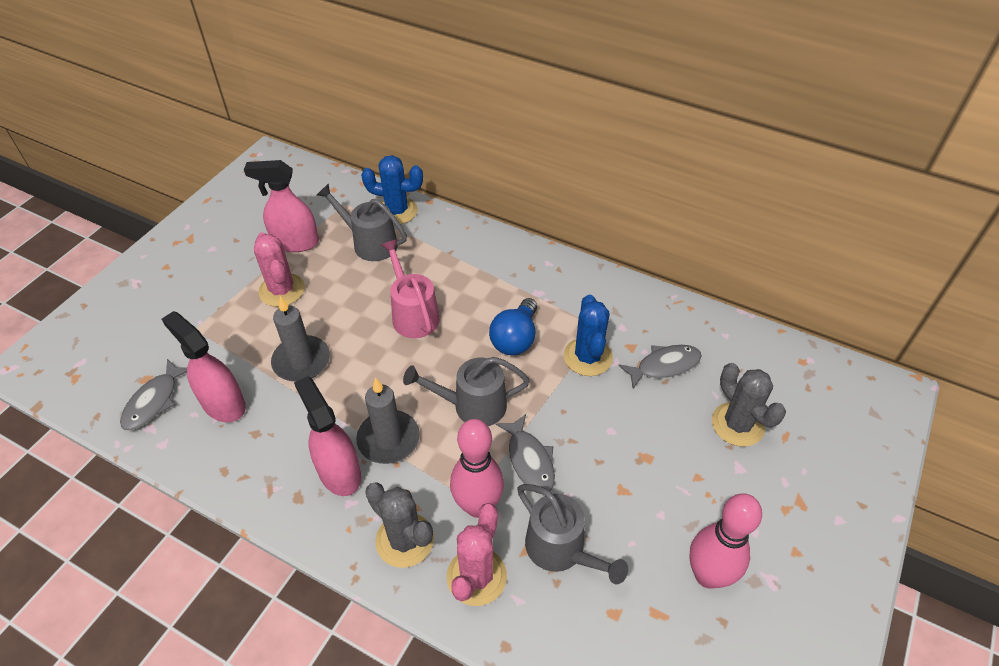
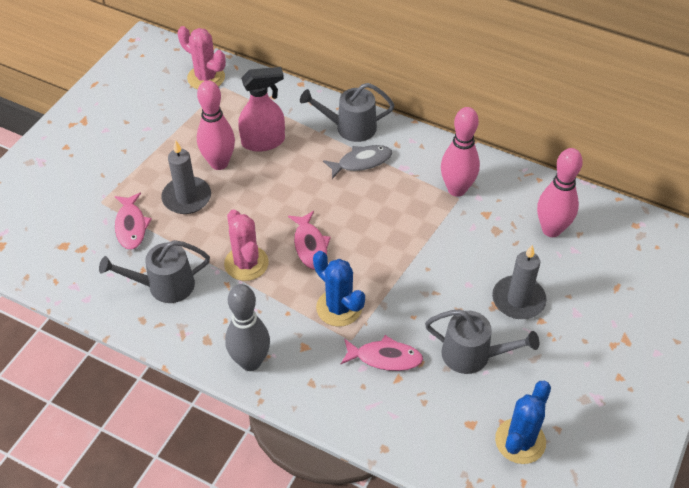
blue light bulb: 1 -> 0
grey bowling pin: 0 -> 1
grey cactus: 2 -> 0
grey fish: 3 -> 1
pink bowling pin: 2 -> 3
pink fish: 0 -> 3
pink spray bottle: 3 -> 1
pink watering can: 1 -> 0

